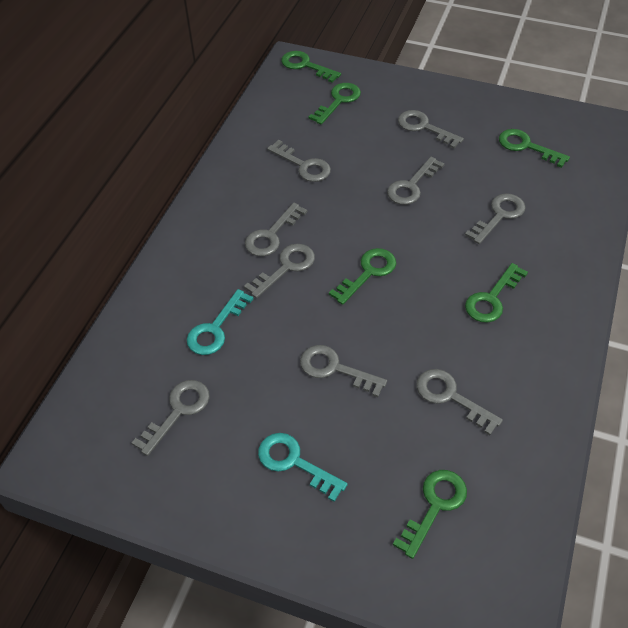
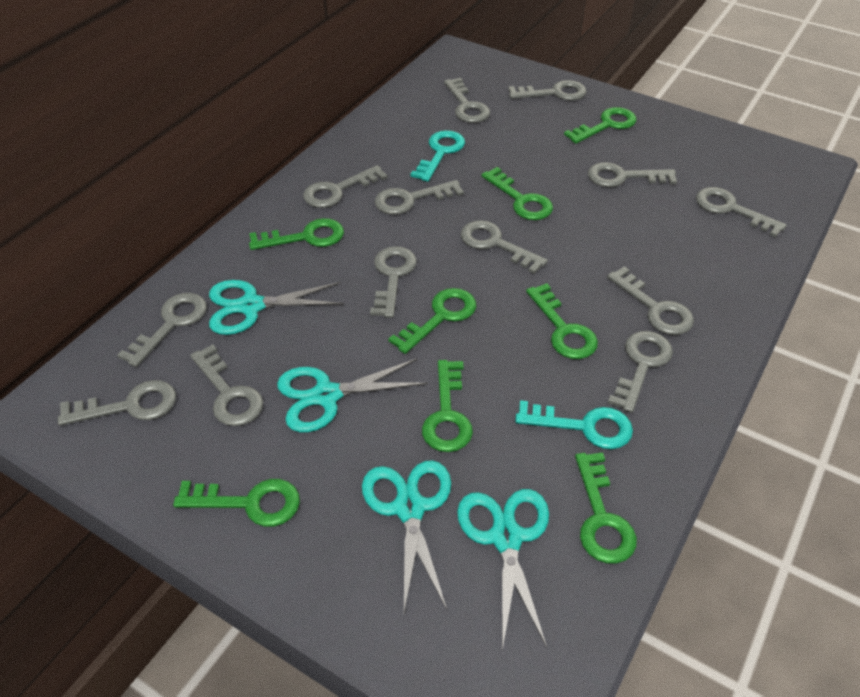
green key: 6 -> 8
grey key: 9 -> 13
turquoise scissors: 0 -> 4

